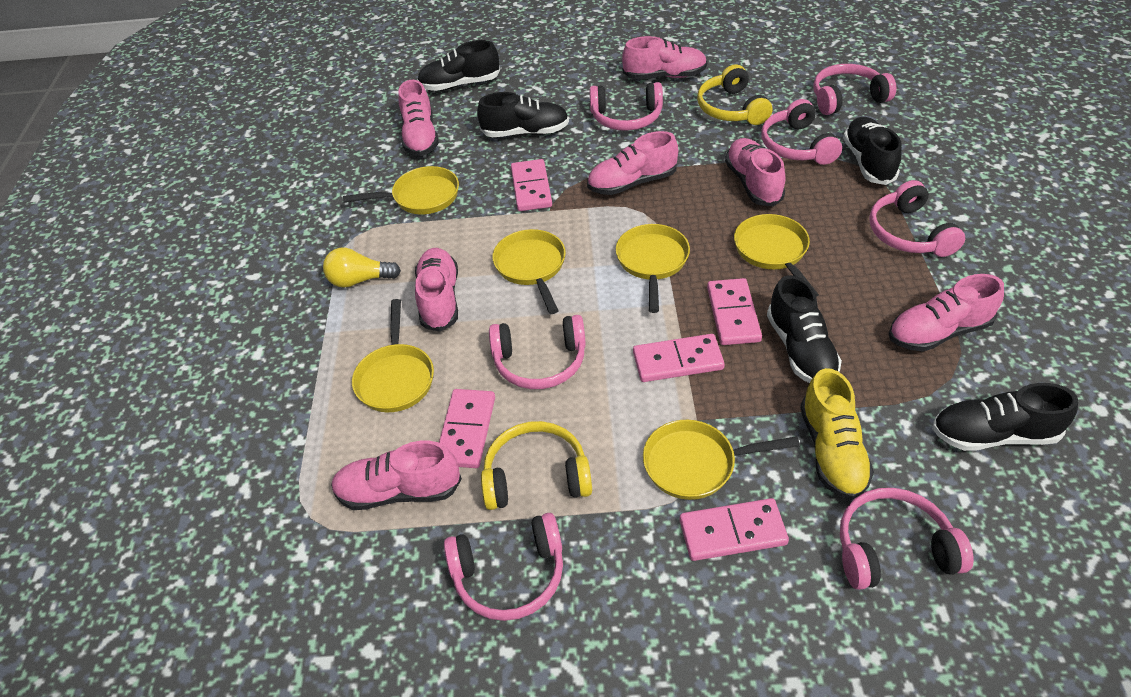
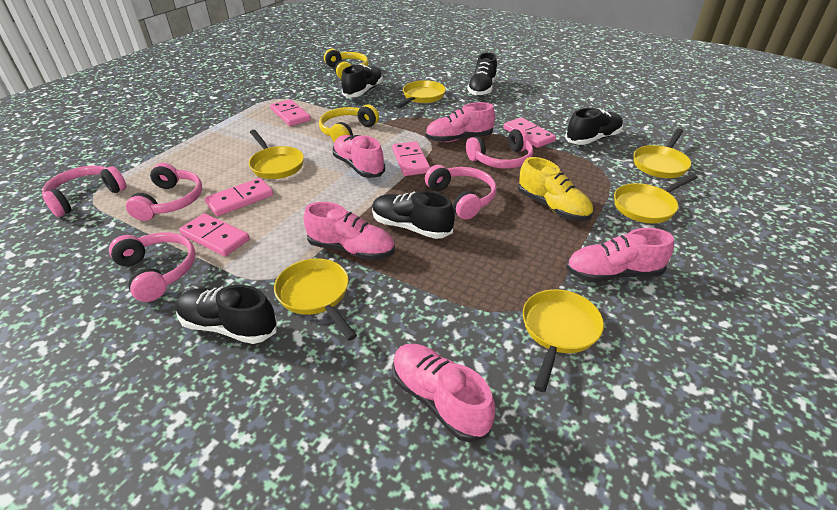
pink headphones: 7 -> 5
pink shoe: 7 -> 5
yellow light bulb: 1 -> 0

